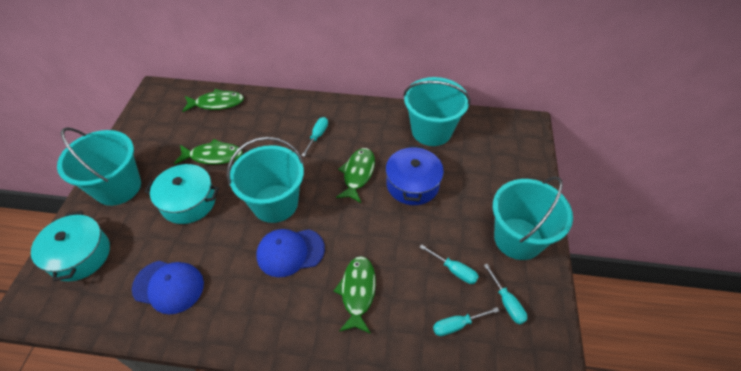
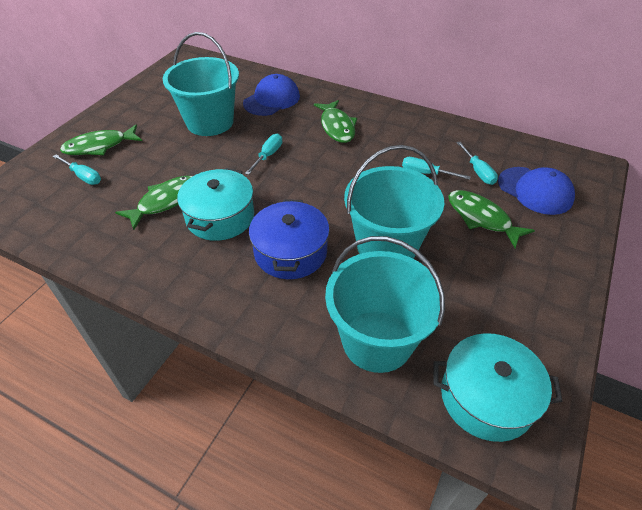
turquoise bucket: 4 -> 3

